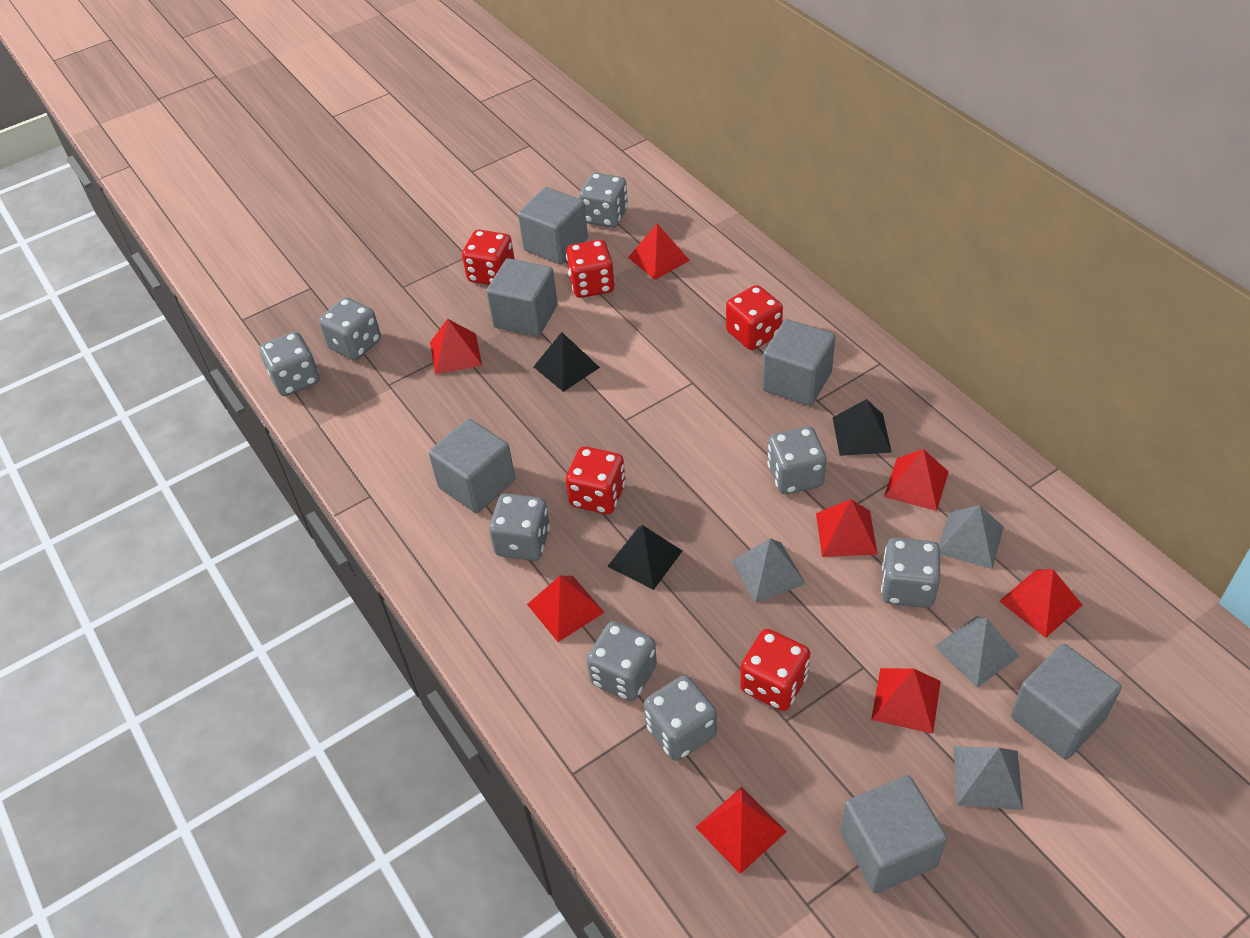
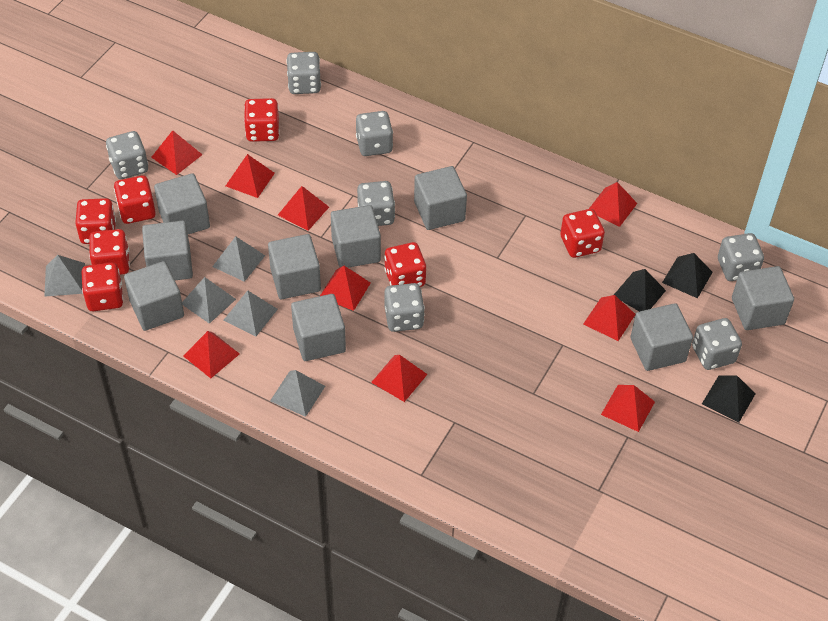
grey cube: 6 -> 9
grey dice: 8 -> 7
grey pyramid: 4 -> 5
red dice: 5 -> 7
red pyramid: 8 -> 9

